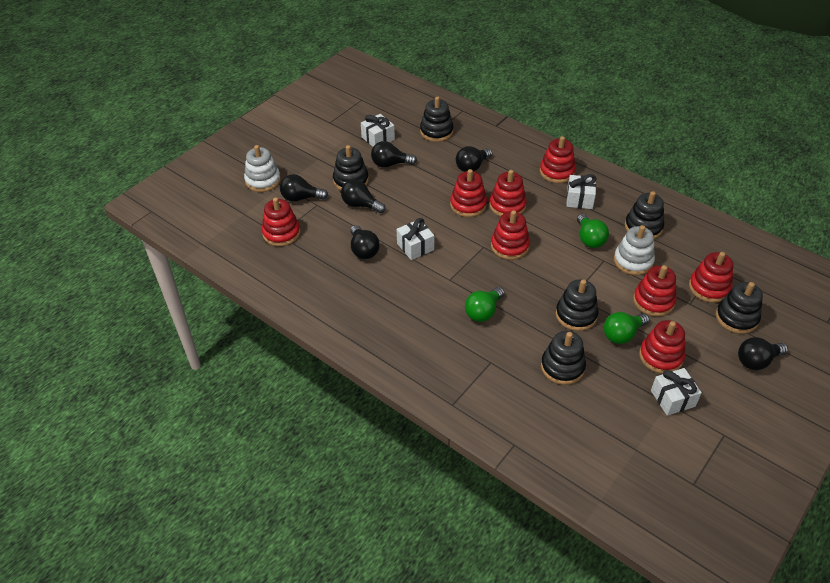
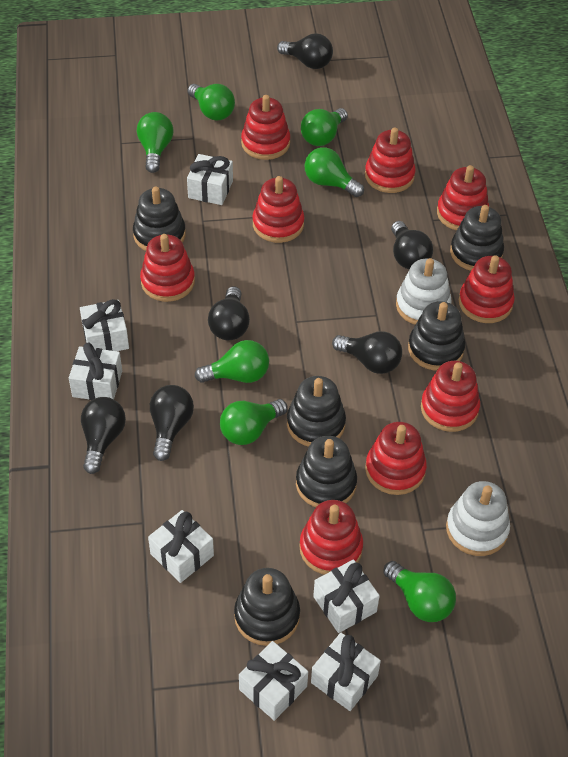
green light bulb: 3 -> 7
red stacking toy: 8 -> 9
white gift: 4 -> 7

